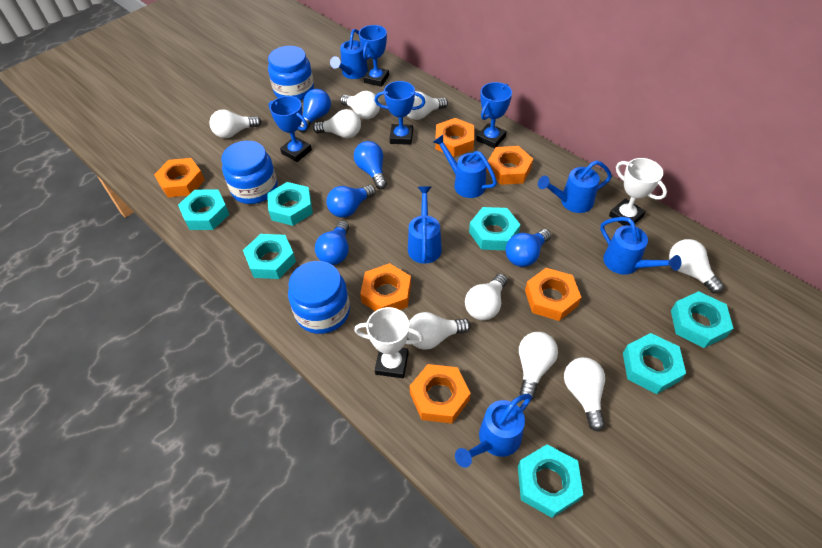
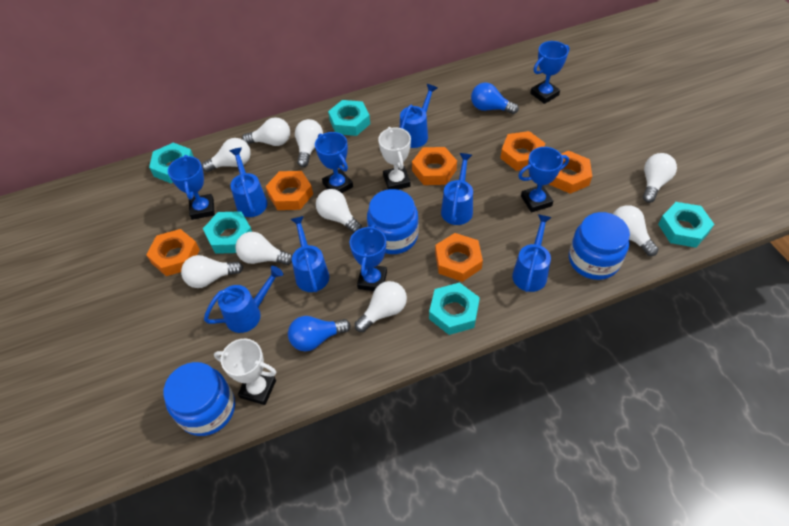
blue light bulb: 5 -> 2
blue trophy: 4 -> 5
turquoise nut: 7 -> 5

